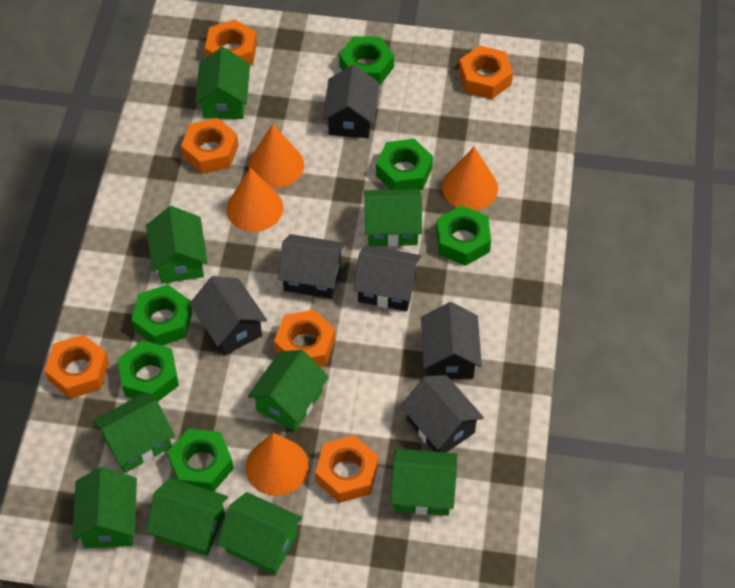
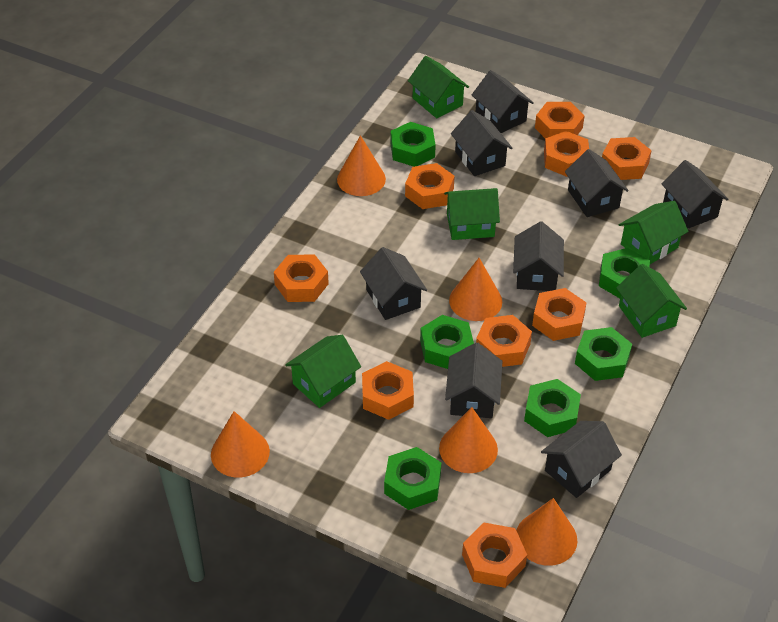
black house: 6 -> 8
green house: 9 -> 5
orange cone: 4 -> 5
orange nut: 6 -> 9

